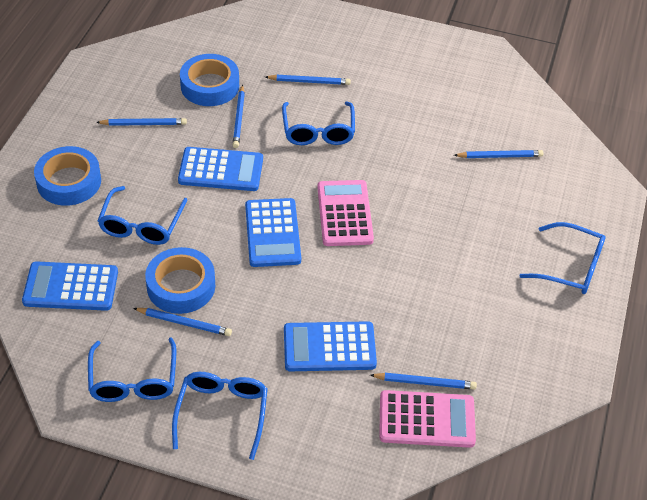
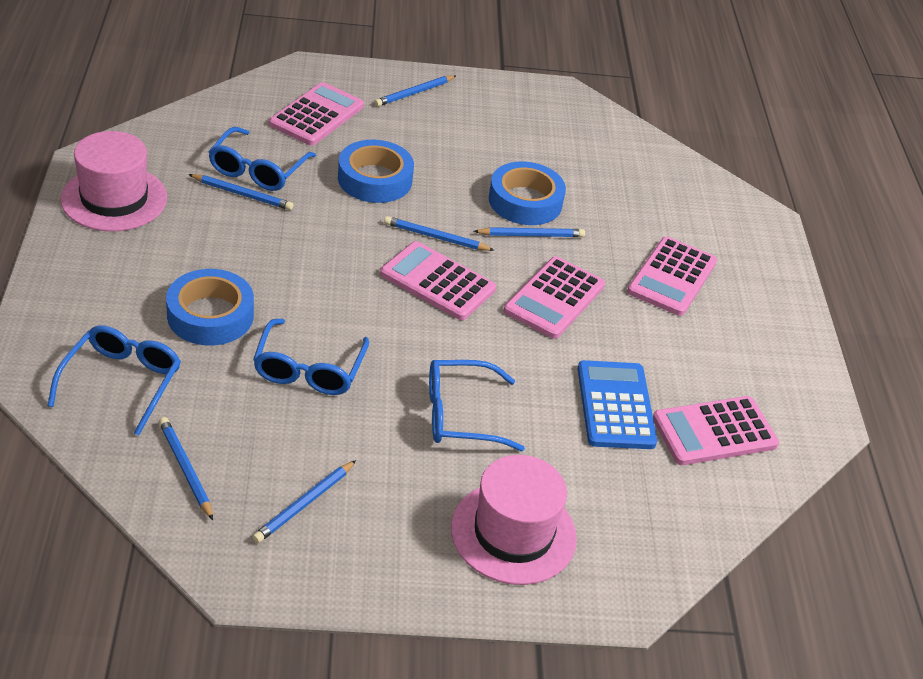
blue calculator: 4 -> 1
blue glasses: 5 -> 4
pink calculator: 2 -> 5
pink hat: 0 -> 2

